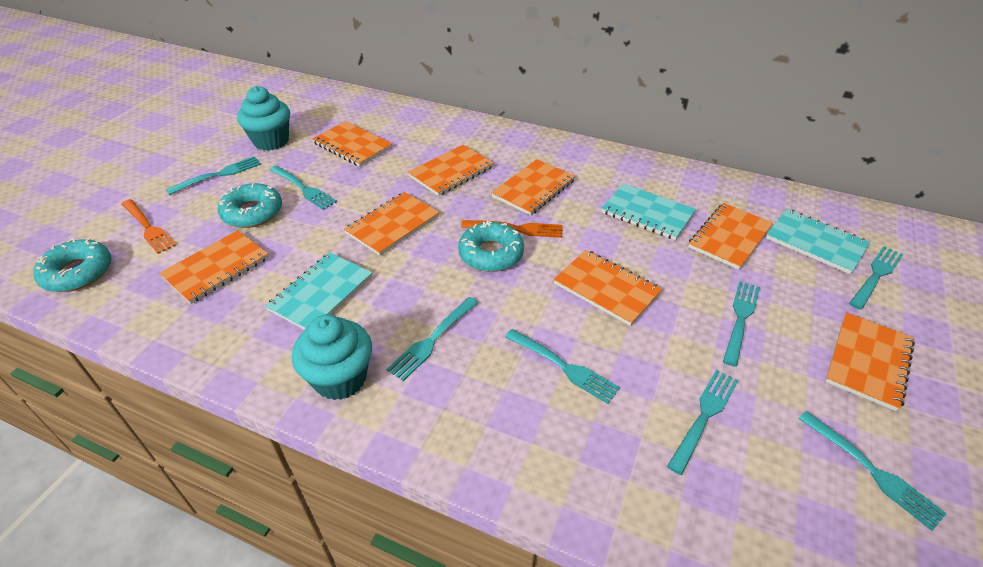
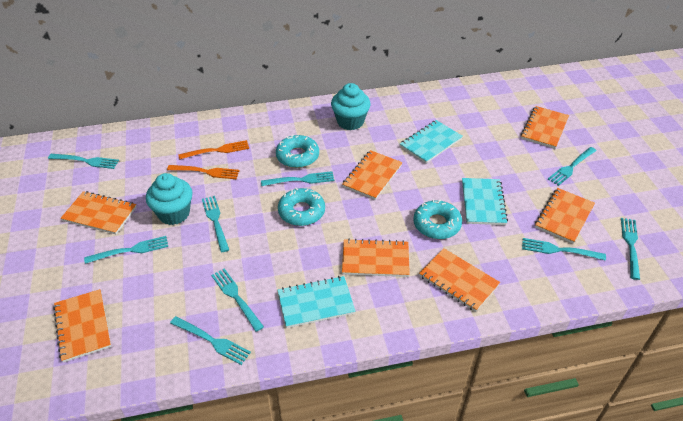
orange notebook: 8 -> 7
turquoise fork: 8 -> 9

